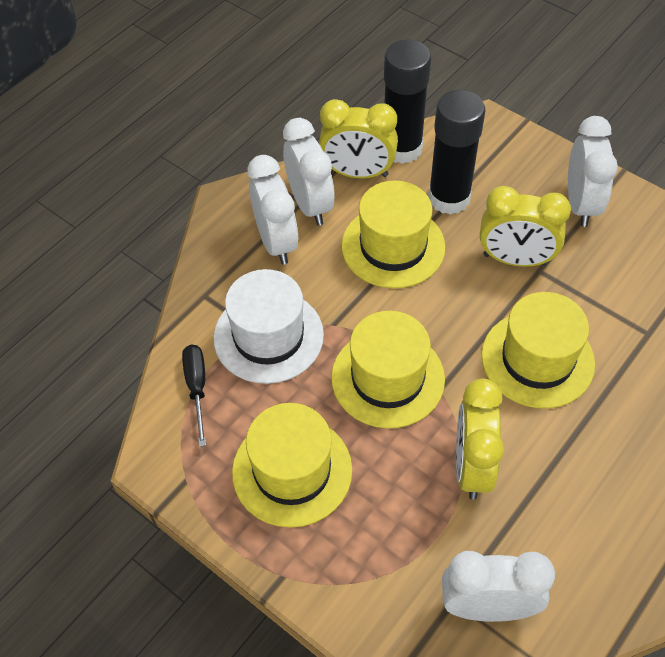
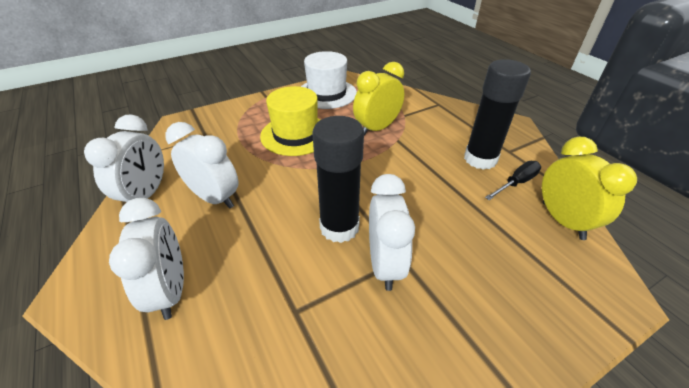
yellow clock: 3 -> 2
yellow hat: 4 -> 1

